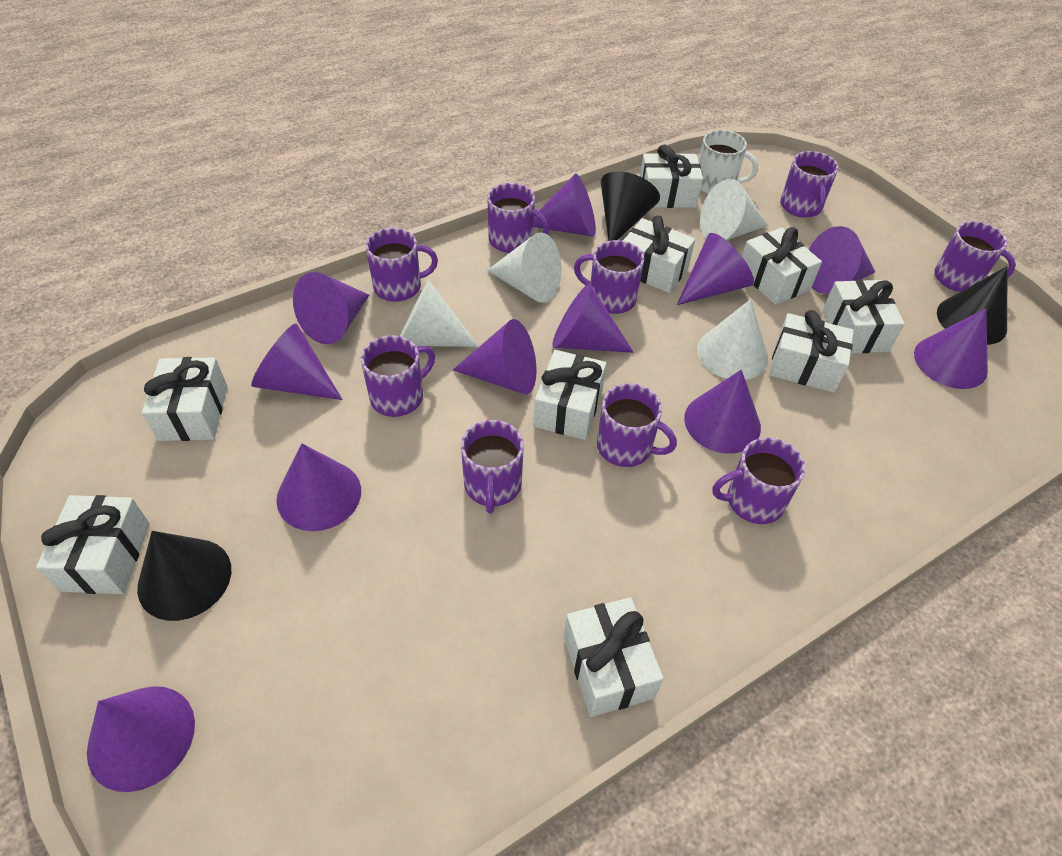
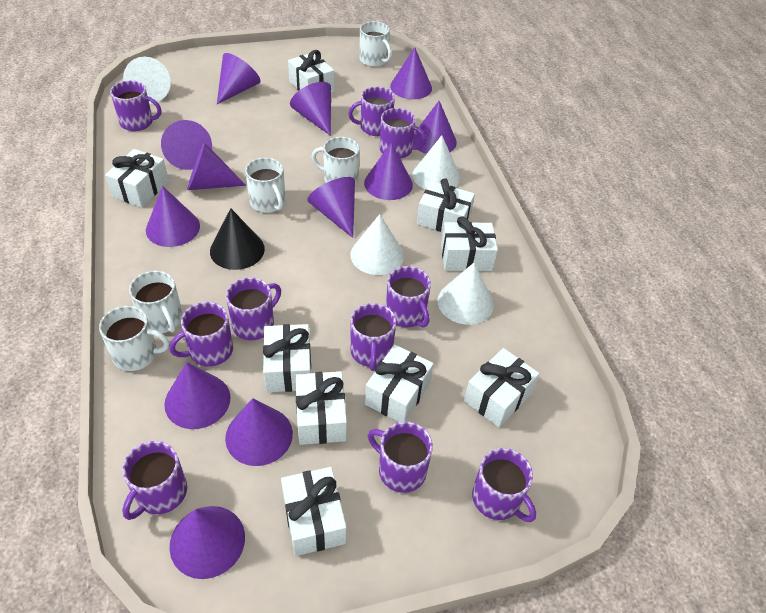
black cone: 3 -> 1
purple cone: 11 -> 12
purple mug: 9 -> 10
white mug: 1 -> 5

